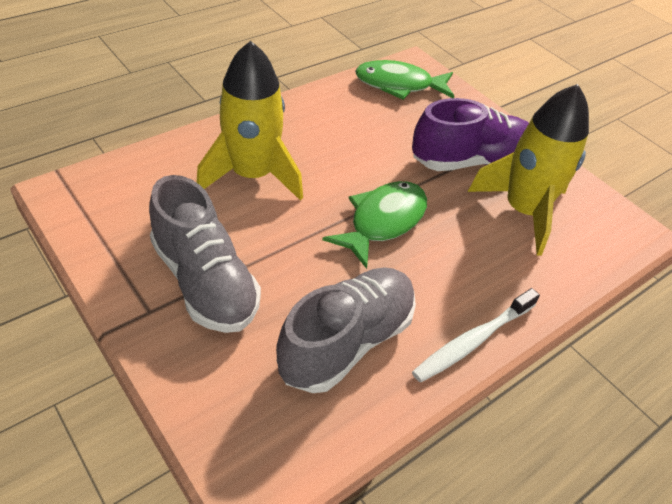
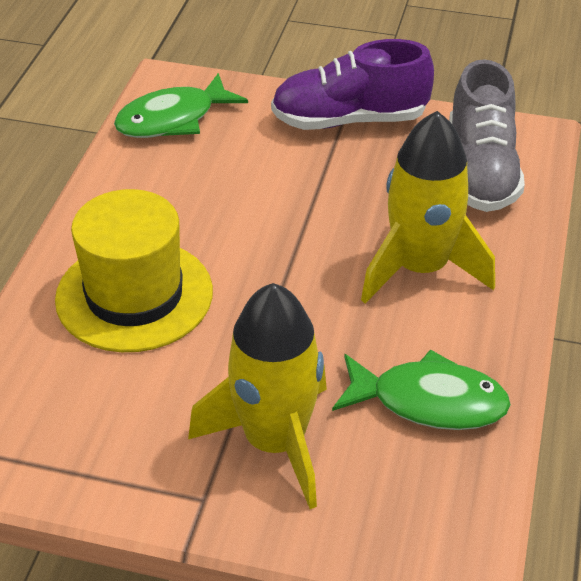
grey shoe: 2 -> 1
white toothbrush: 1 -> 0
yellow hat: 0 -> 1

